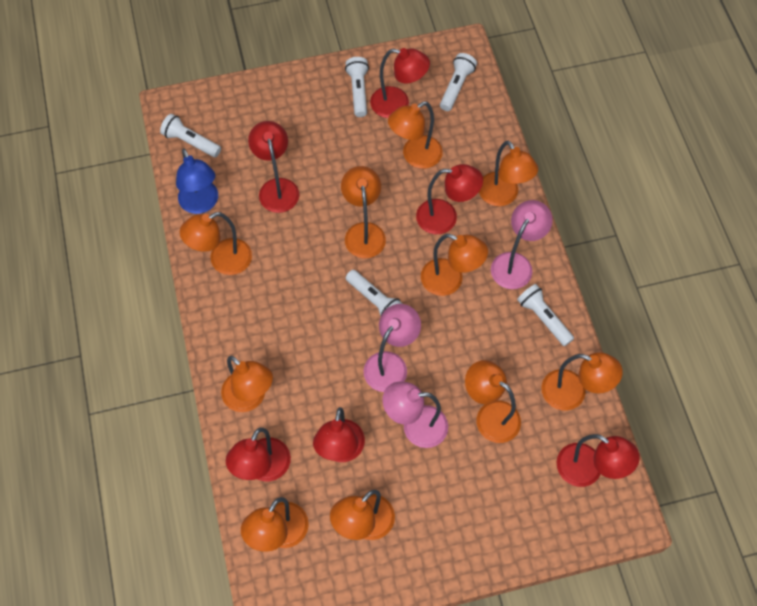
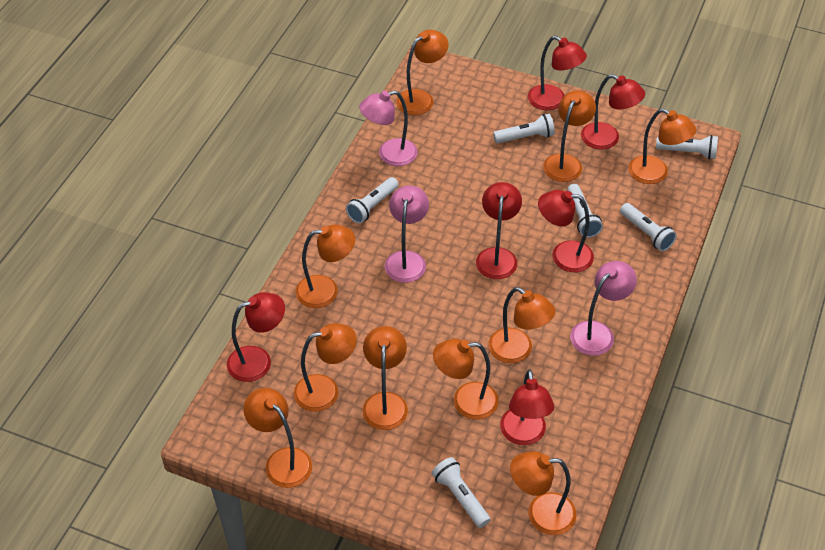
blue lamp: 1 -> 0
white flashlight: 5 -> 6

